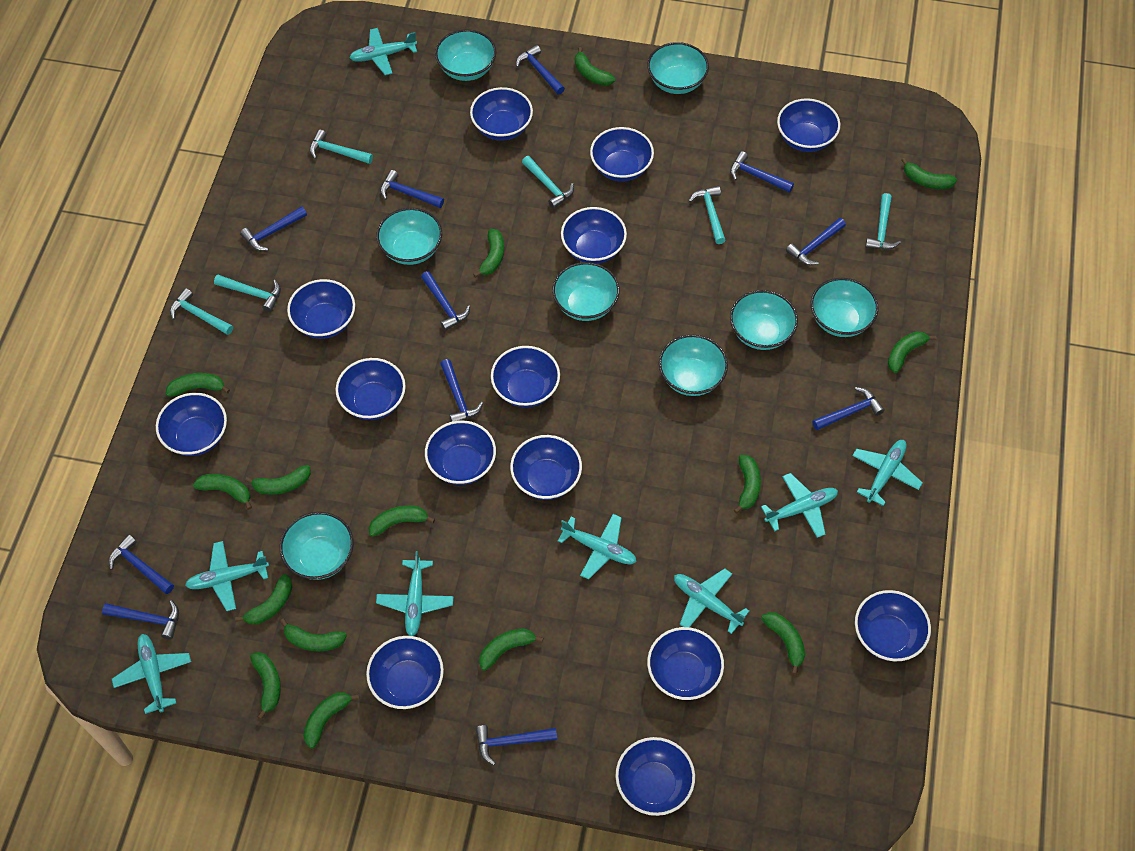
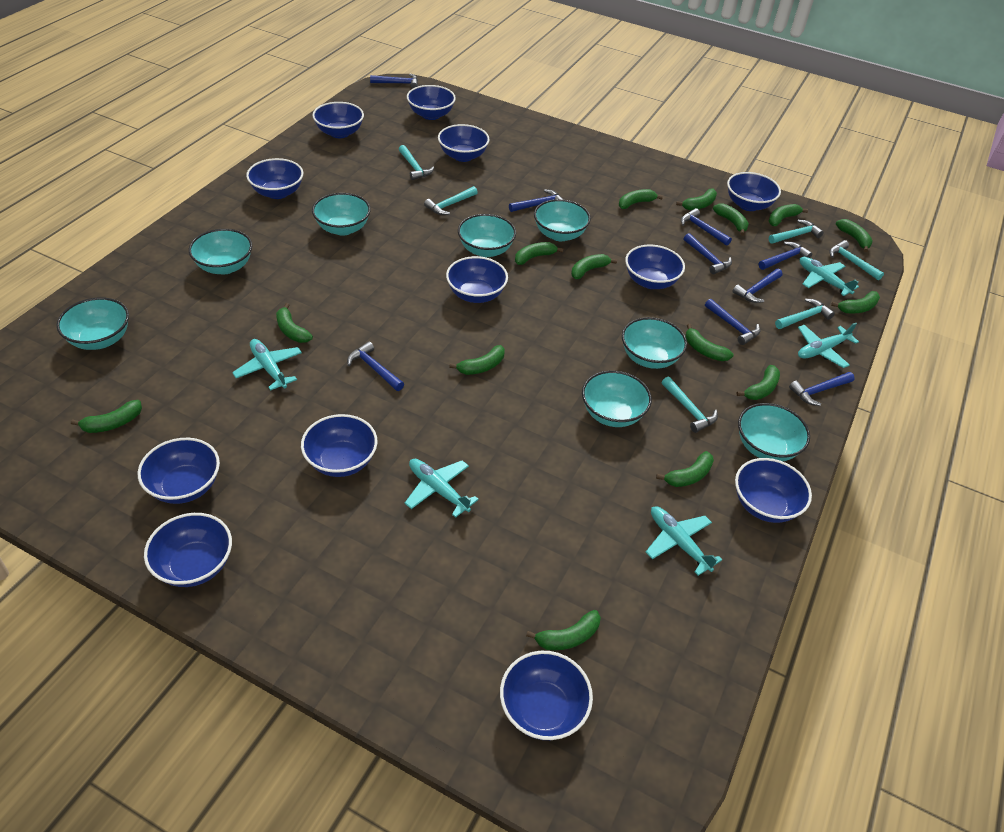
blue bowl: 14 -> 12
blue hammer: 11 -> 9
turquoise plane: 8 -> 5

